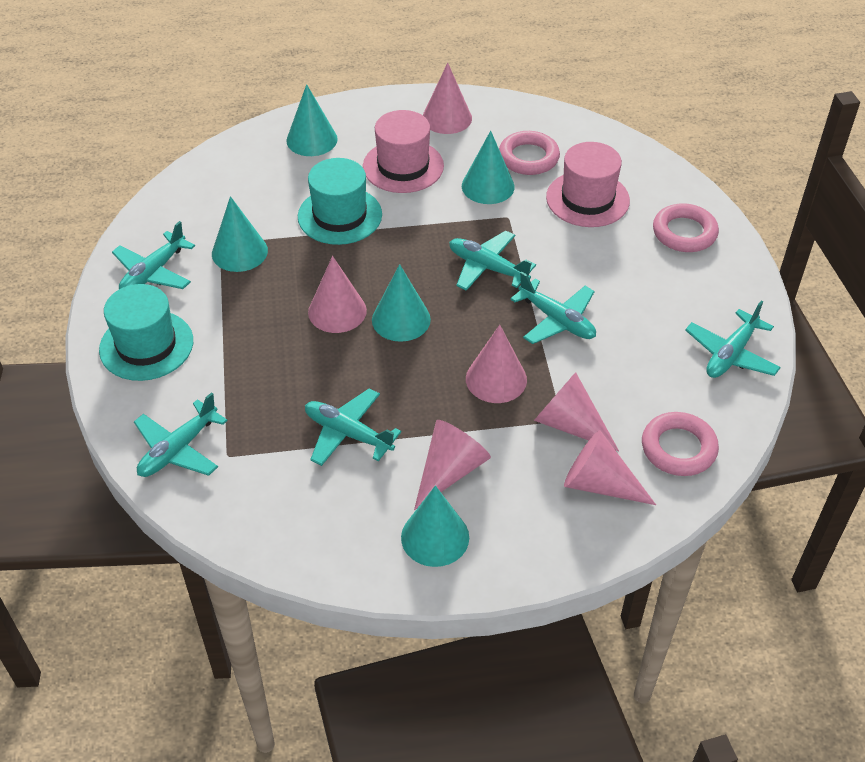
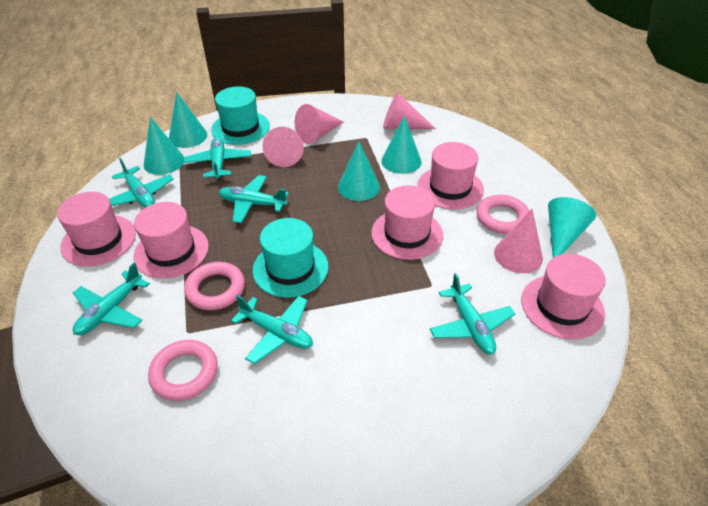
pink cone: 6 -> 4
pink hat: 2 -> 5

